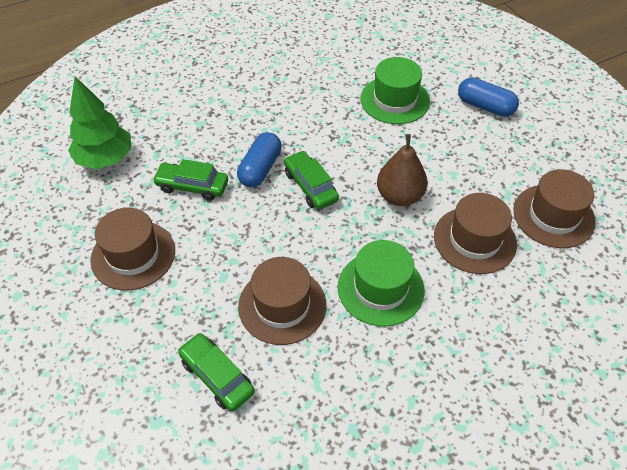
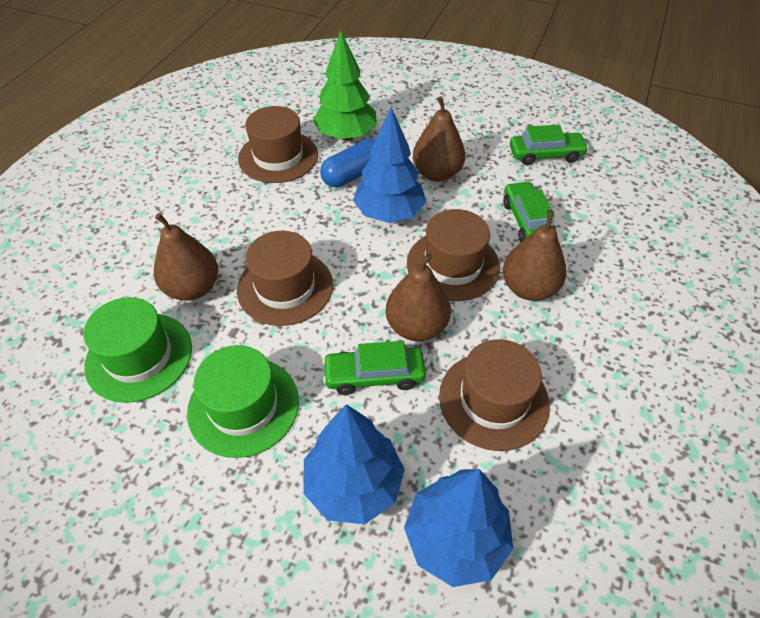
blue capsule: 2 -> 1
blue tree: 0 -> 3
brown pear: 1 -> 4

